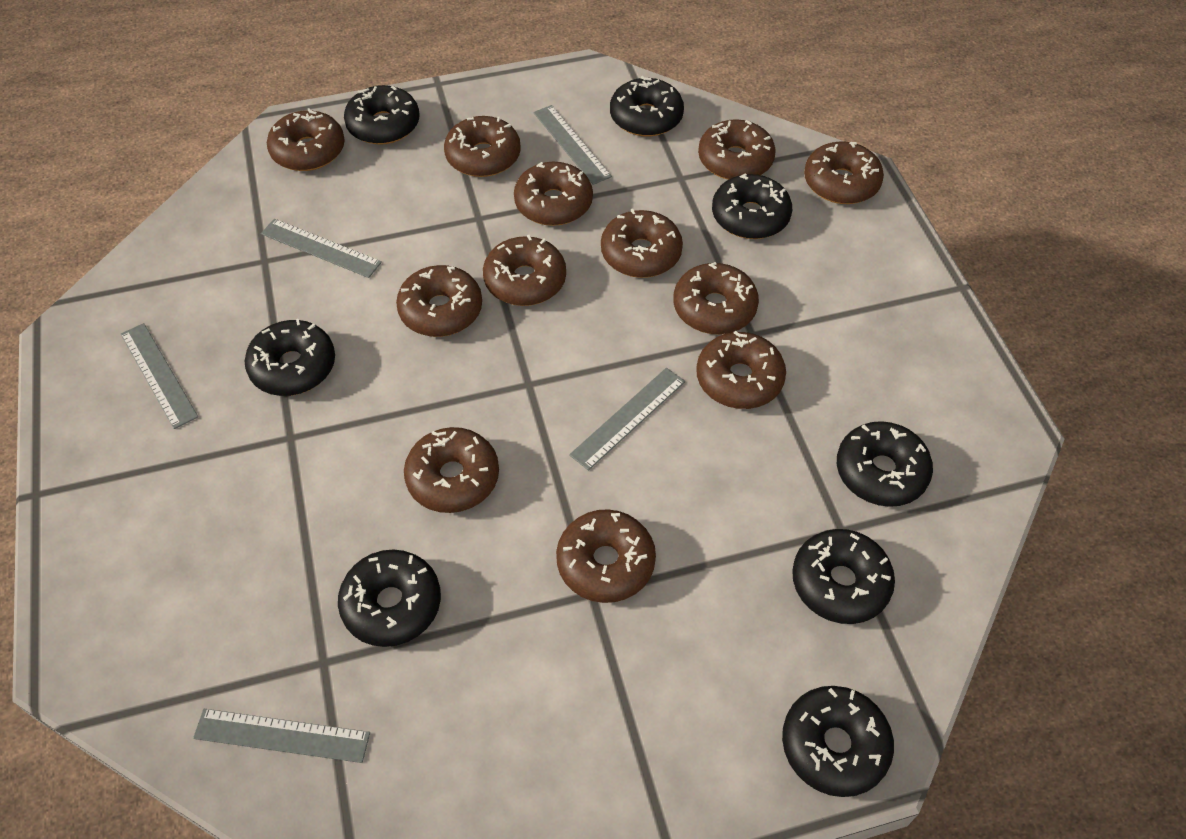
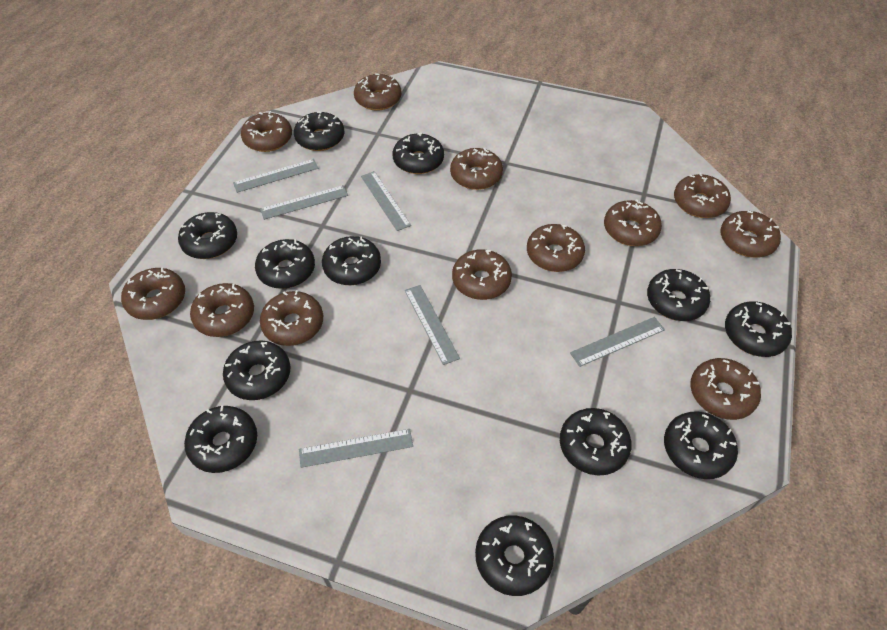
black donut: 8 -> 12
grey ruler: 5 -> 6

